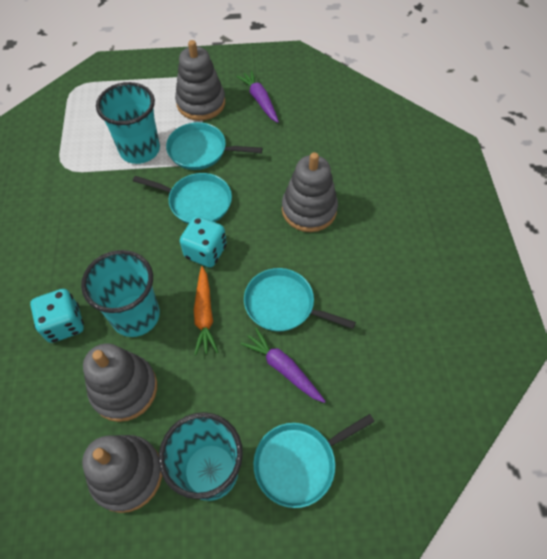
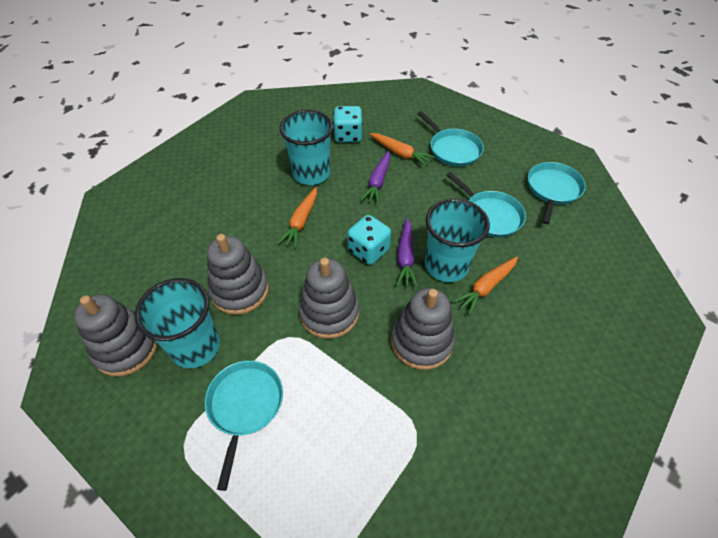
orange carrot: 1 -> 3

